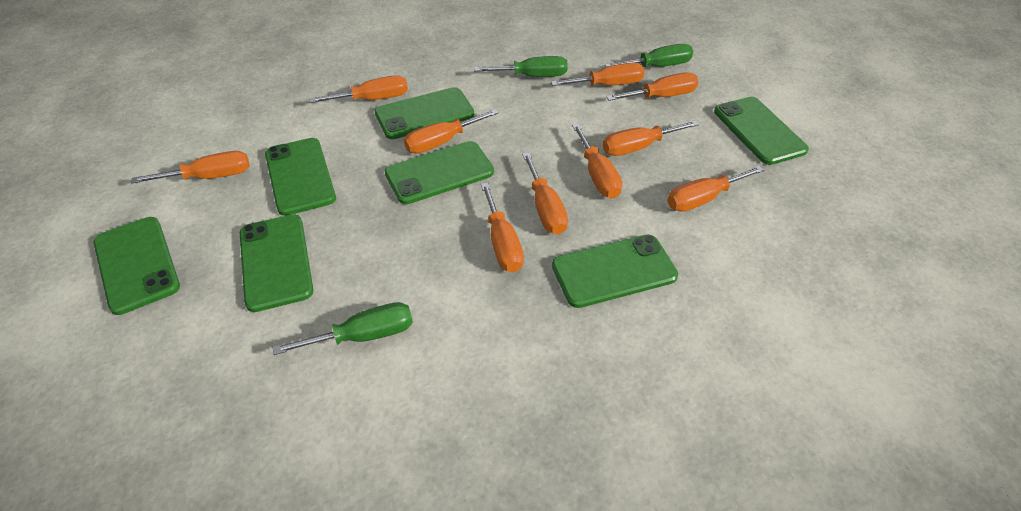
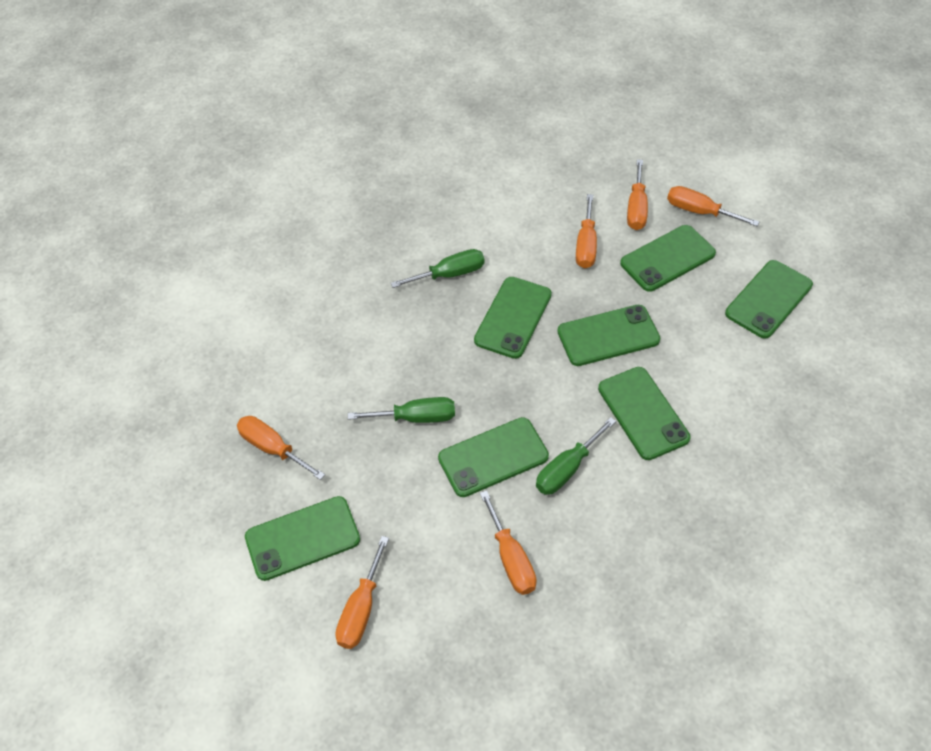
orange screwdriver: 10 -> 6

